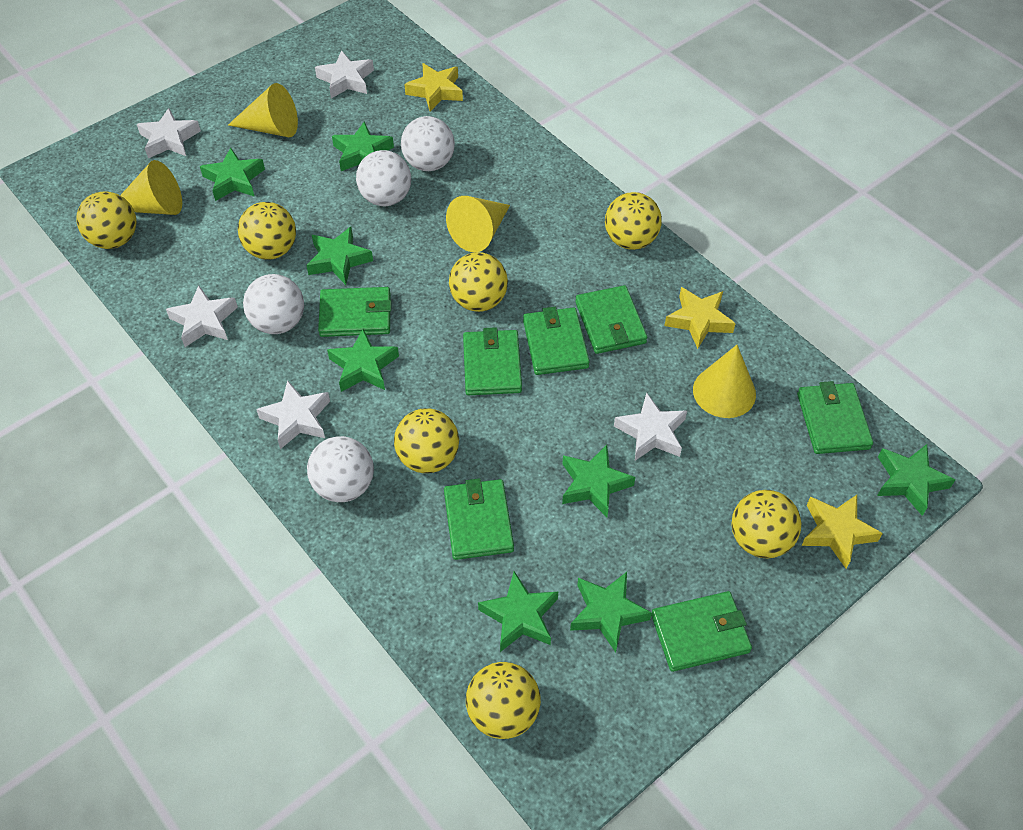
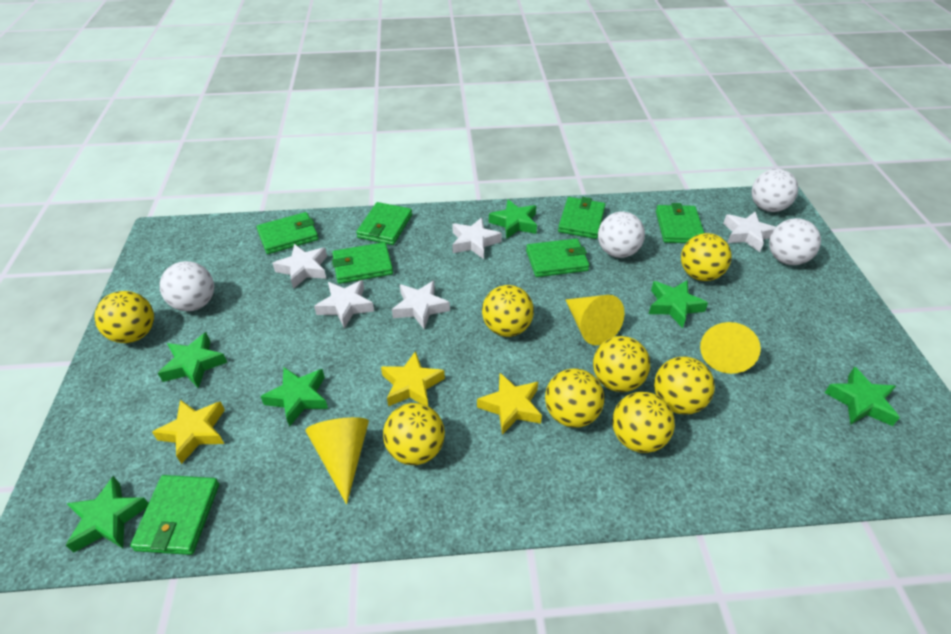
green star: 8 -> 6
yellow ball: 7 -> 8
yellow cone: 4 -> 3

